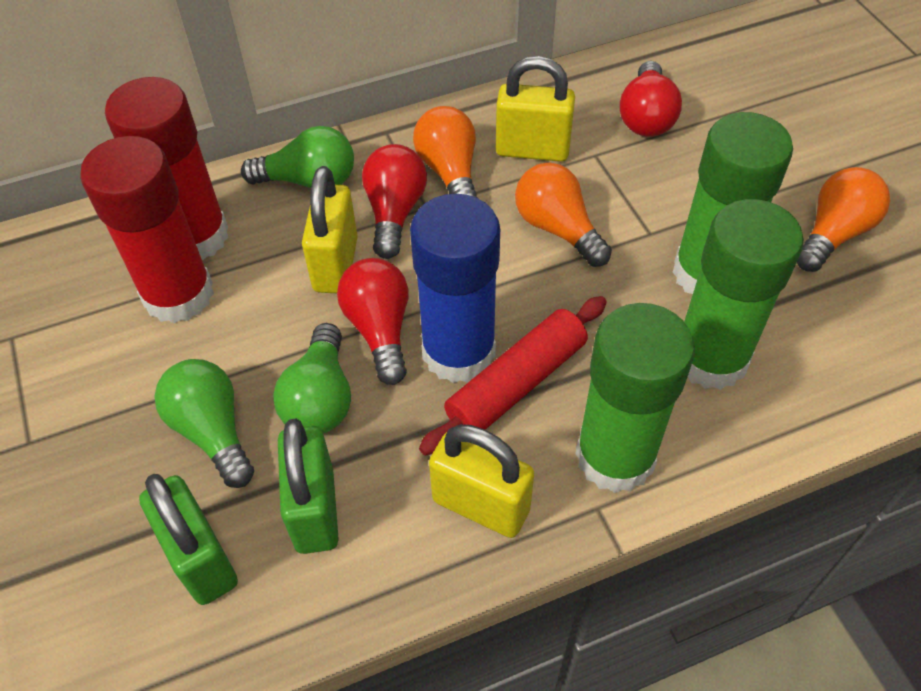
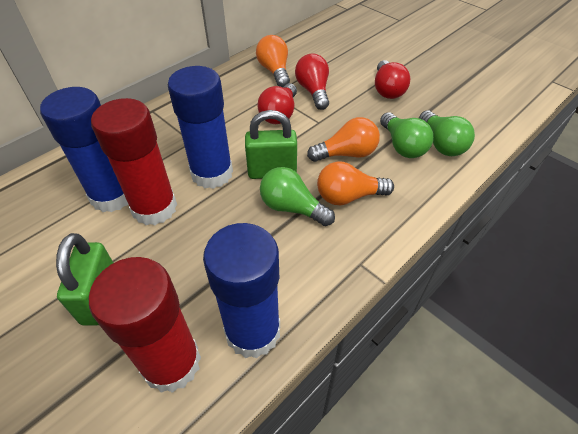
blue glue stick: 1 -> 3
green glue stick: 3 -> 0
red rolling pin: 1 -> 0
yellow padlock: 3 -> 0

